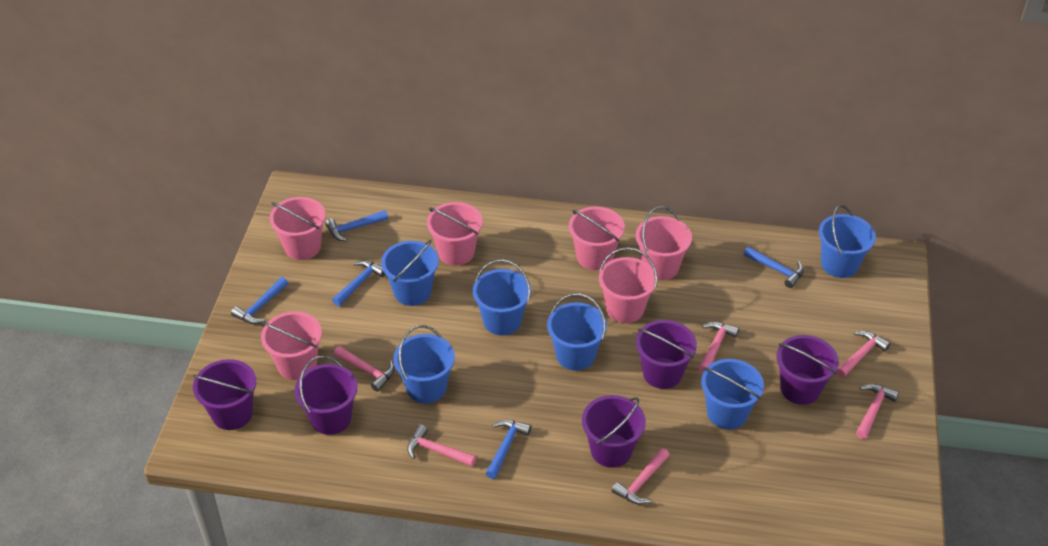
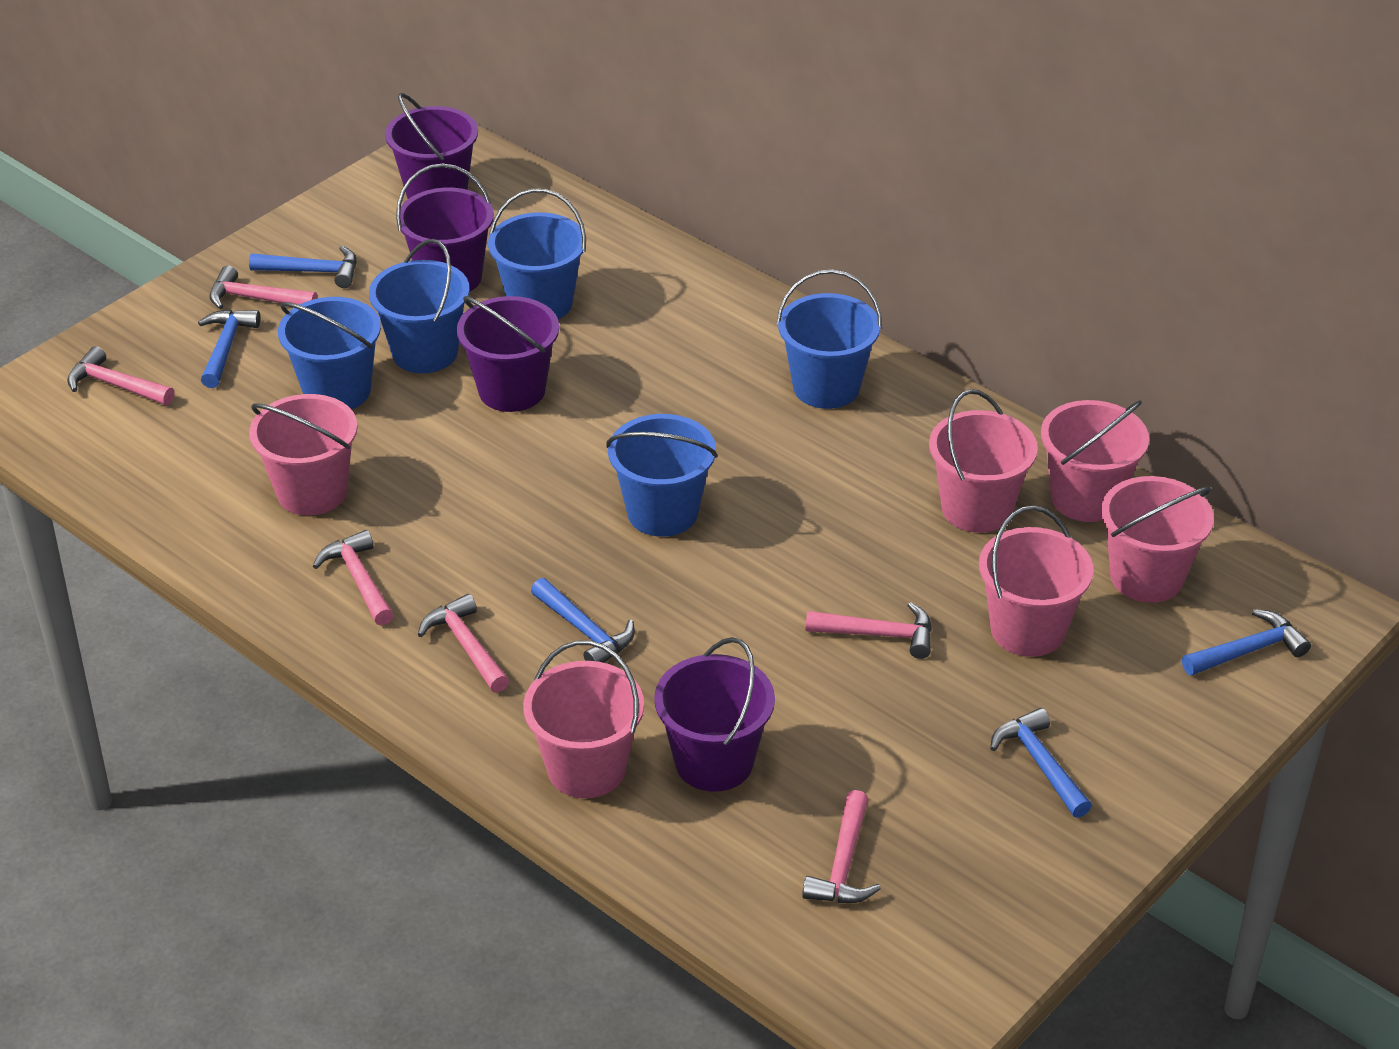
blue bucket: 6 -> 5
purple bucket: 5 -> 4

